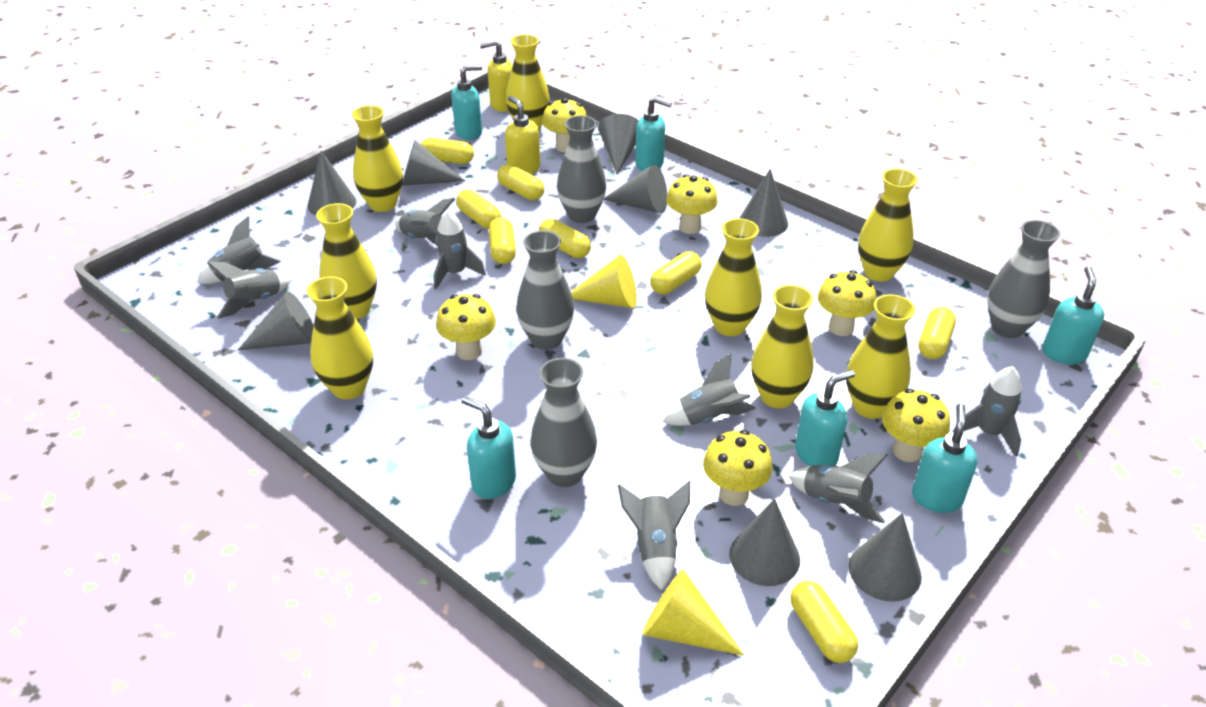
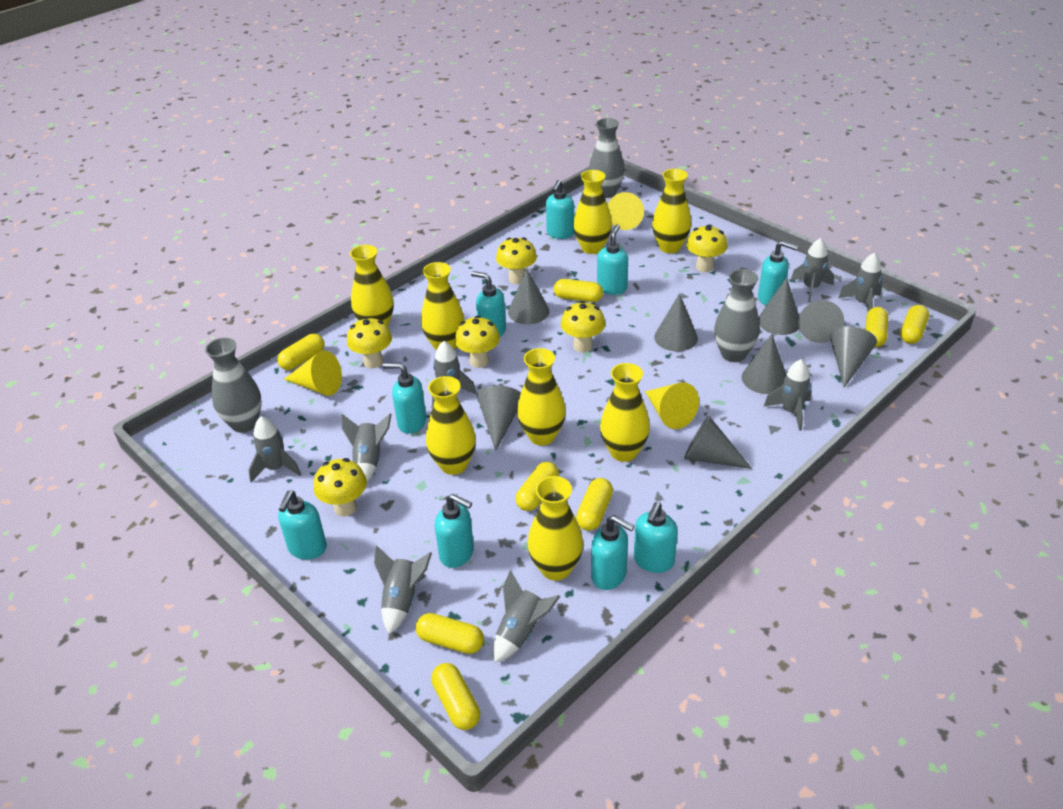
grey vase: 4 -> 3
turquoise soap dispenser: 6 -> 9
yellow cone: 2 -> 3
yellow soap dispenser: 2 -> 0

